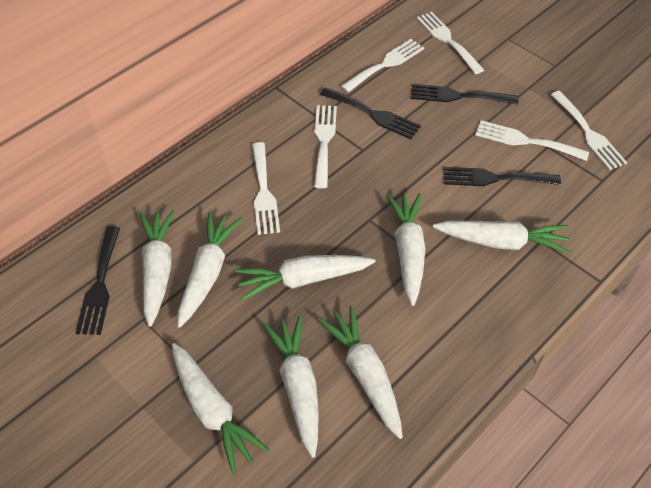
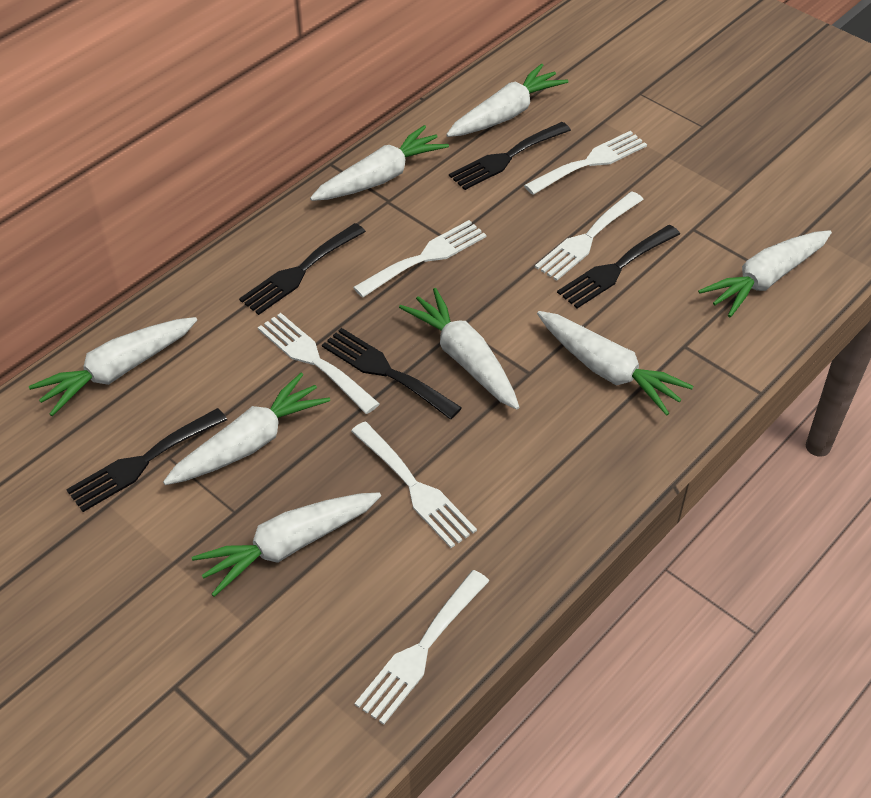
black fork: 4 -> 5

